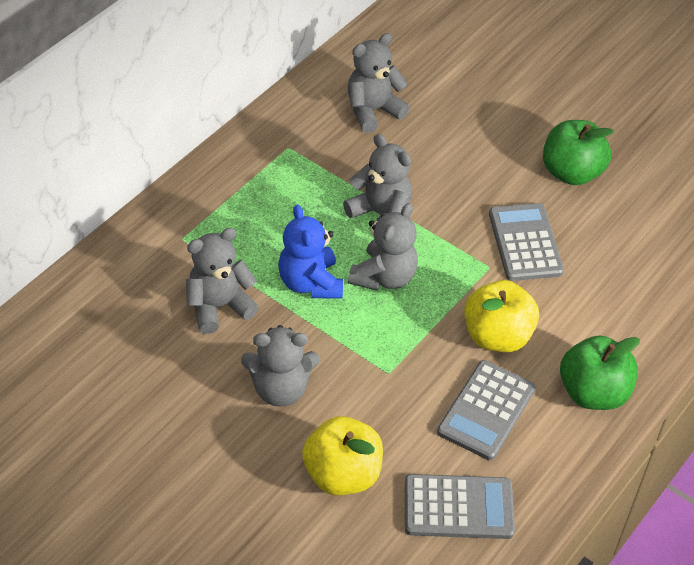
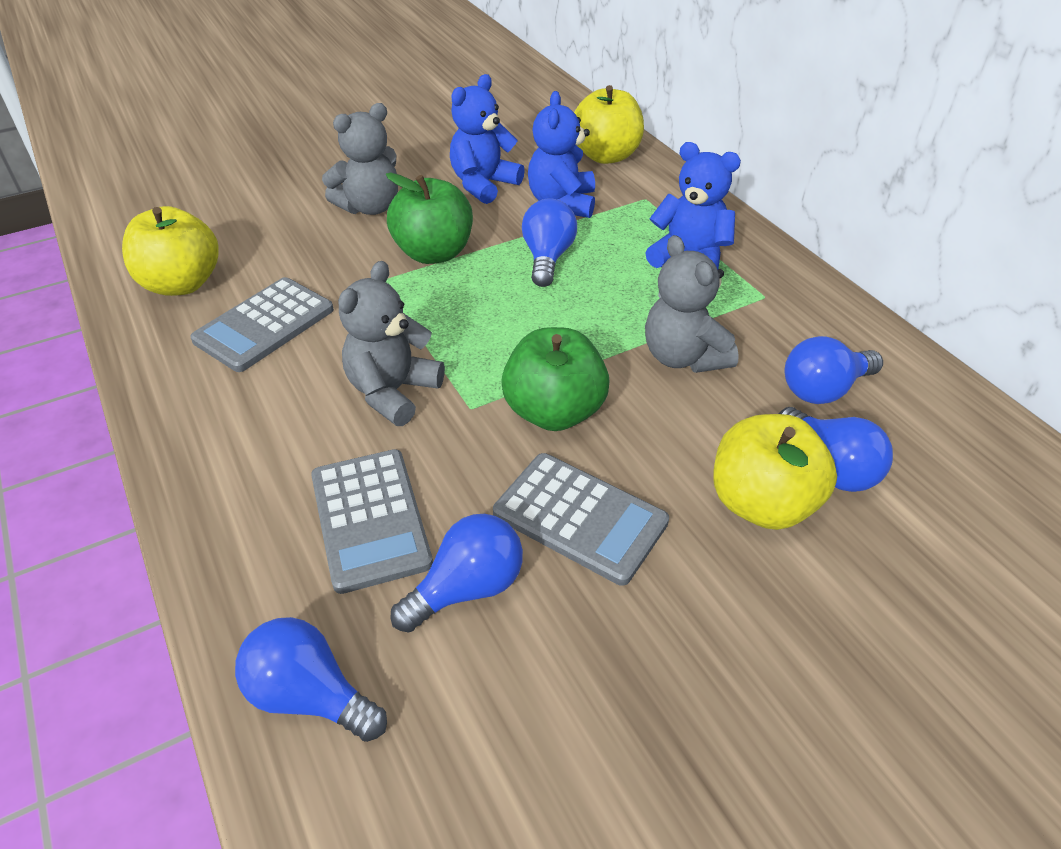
blue light bulb: 0 -> 5
blue teddy bear: 1 -> 3
grey teddy bear: 5 -> 3
yellow apple: 2 -> 3

